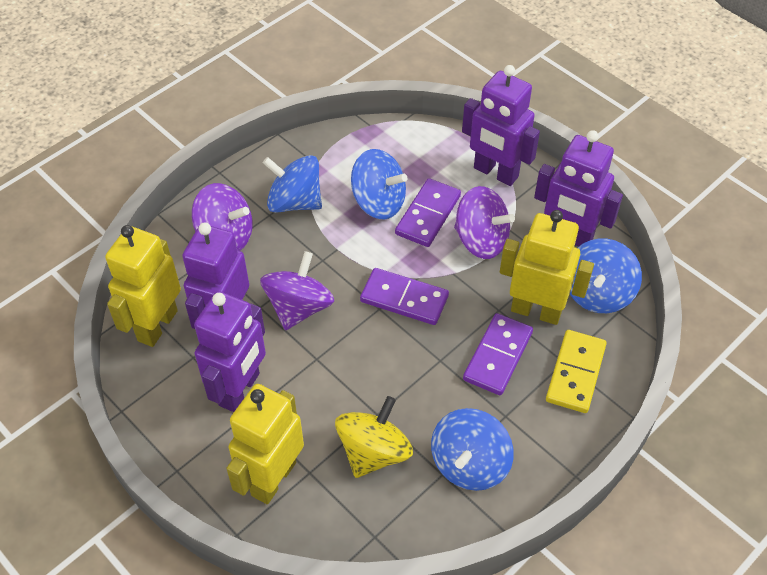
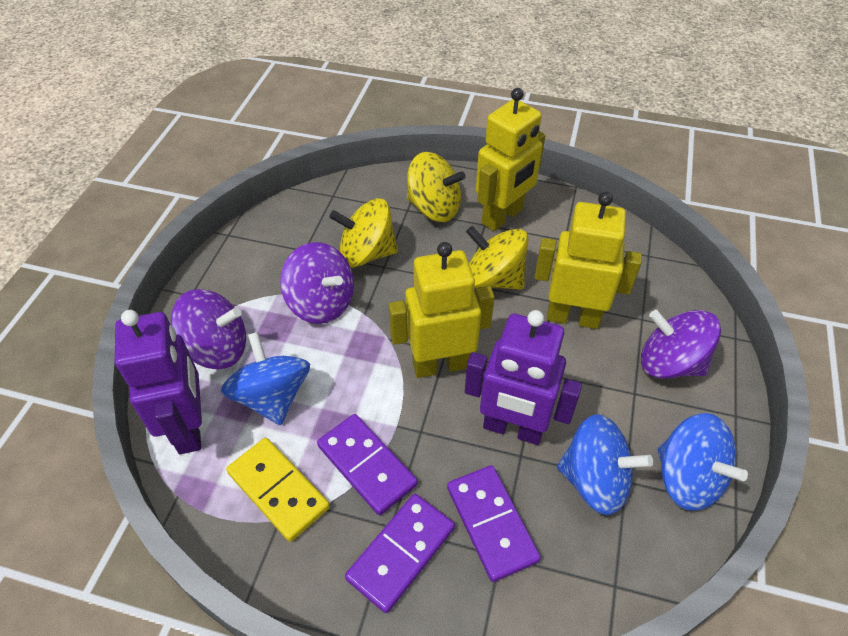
blue spinning top: 4 -> 3
purple robot: 4 -> 2
yellow spinning top: 1 -> 3

